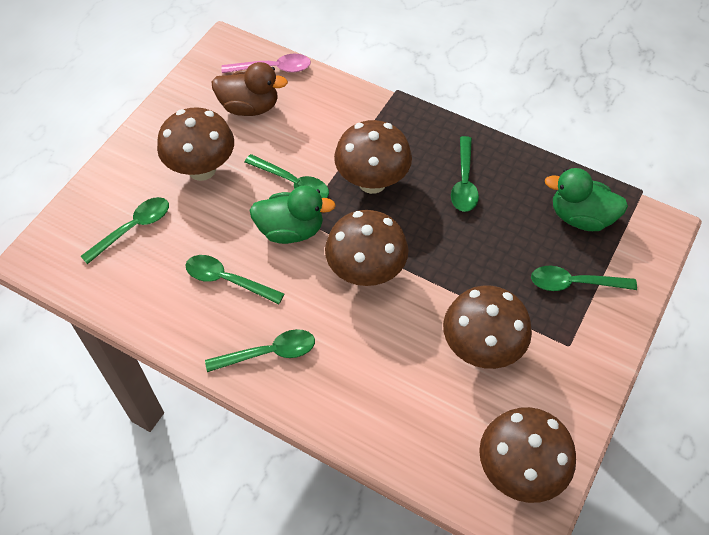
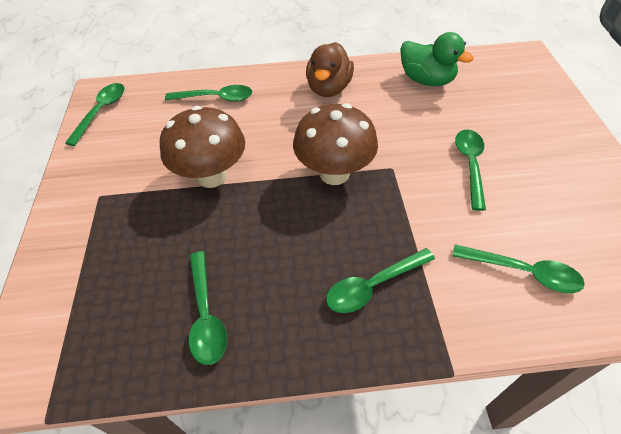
brown mushroom: 5 -> 2
green duck: 2 -> 1
pink spoon: 1 -> 0

